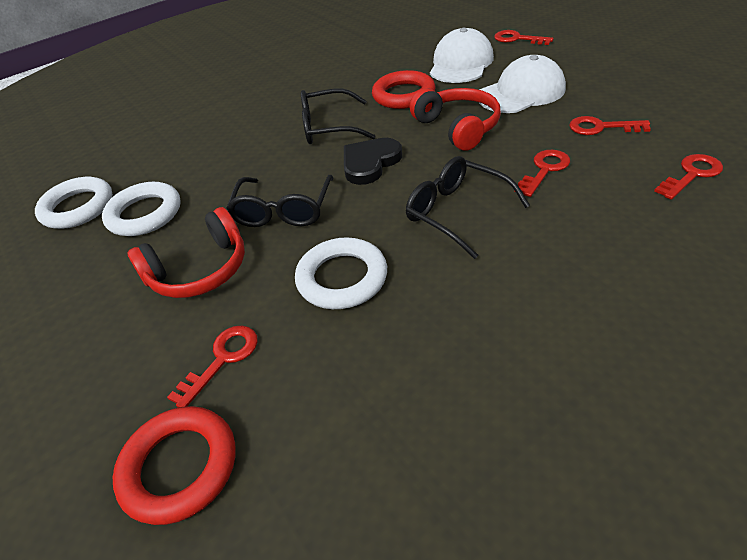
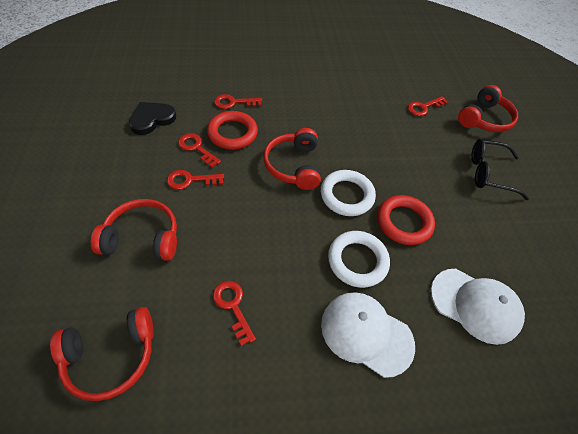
black glasses: 3 -> 1
red headphones: 2 -> 4
white ring: 3 -> 2

